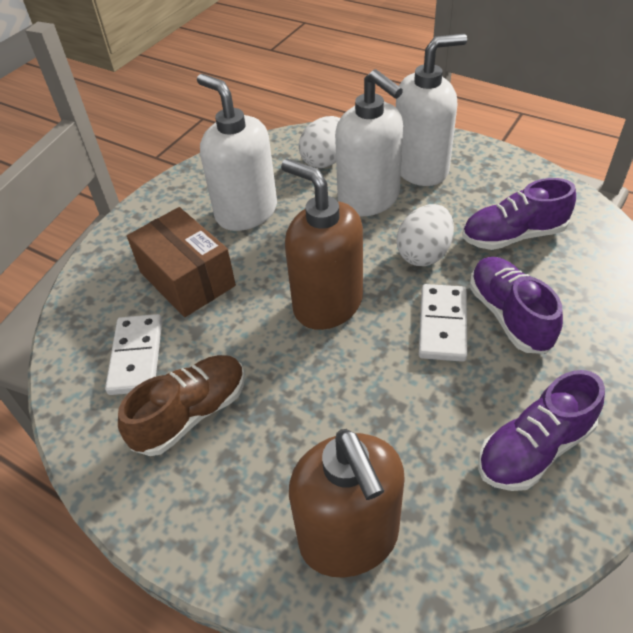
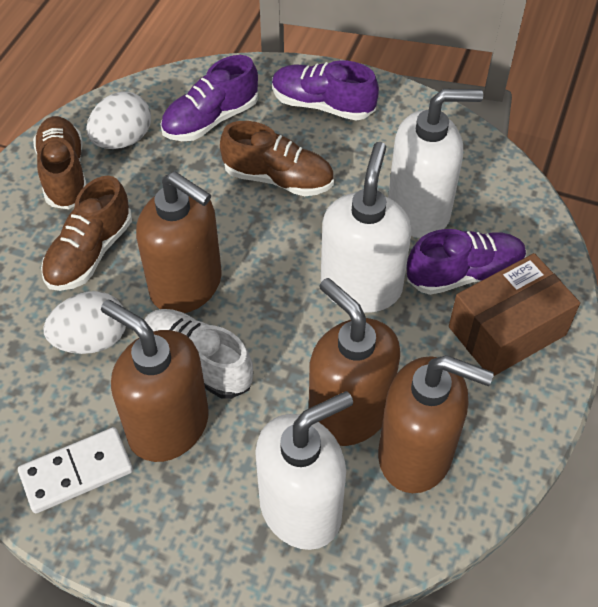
brown shoe: 1 -> 3
brown soap dispenser: 2 -> 4
white domino: 2 -> 1
white shoe: 0 -> 1

